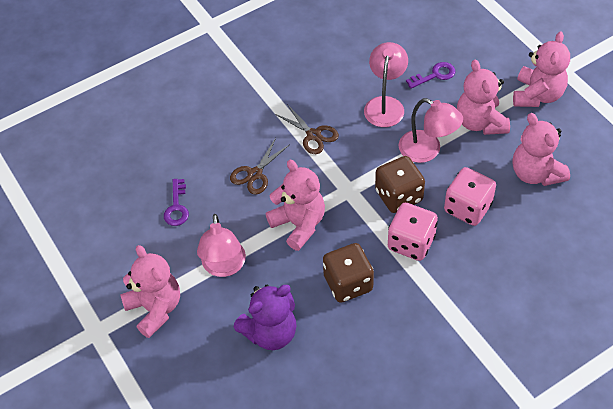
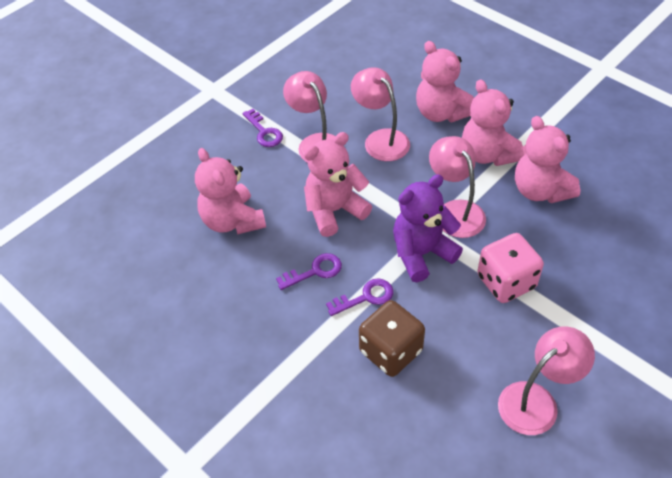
brown dice: 2 -> 1
brown scissors: 2 -> 0
pink dice: 2 -> 1
pink lamp: 3 -> 4
purple key: 2 -> 3

